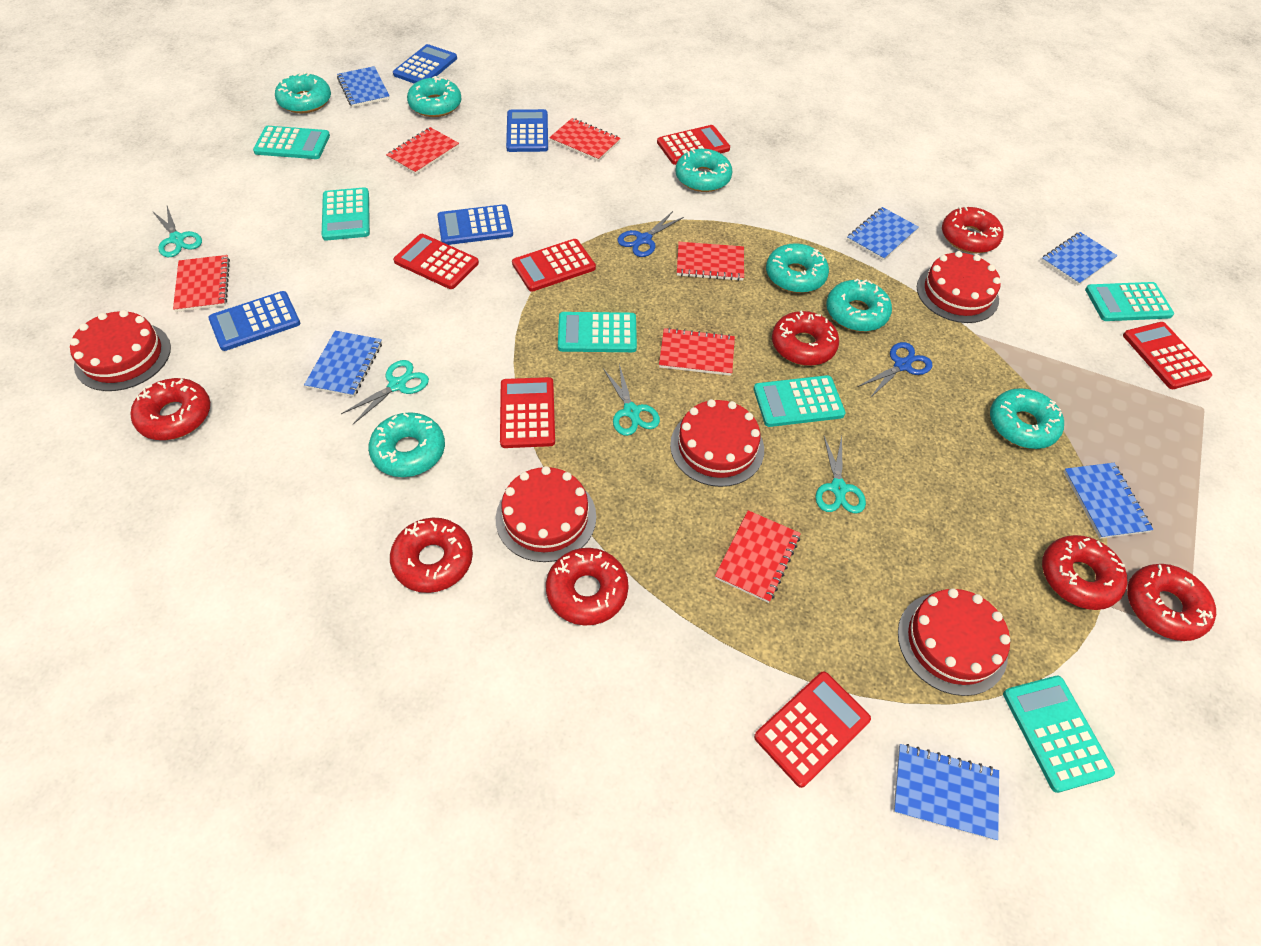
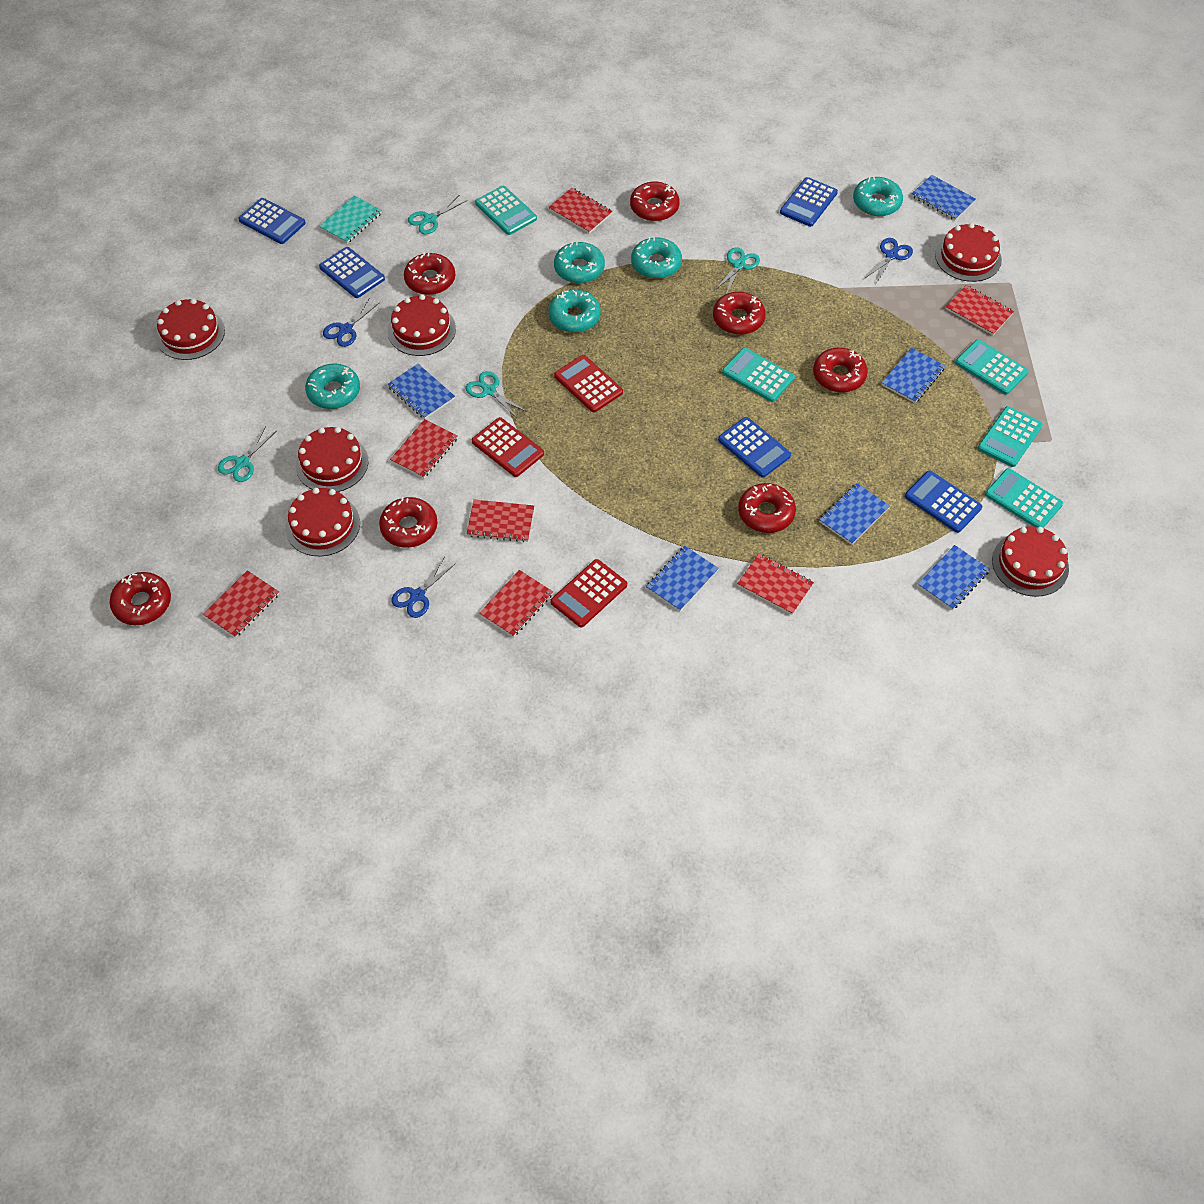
blue calculator: 4 -> 5
blue scissors: 2 -> 3
red cake: 5 -> 6
red calculator: 6 -> 3
red notebook: 6 -> 7
turquoise calculator: 6 -> 5
turquoise donut: 7 -> 5
turquoise notebook: 0 -> 1

